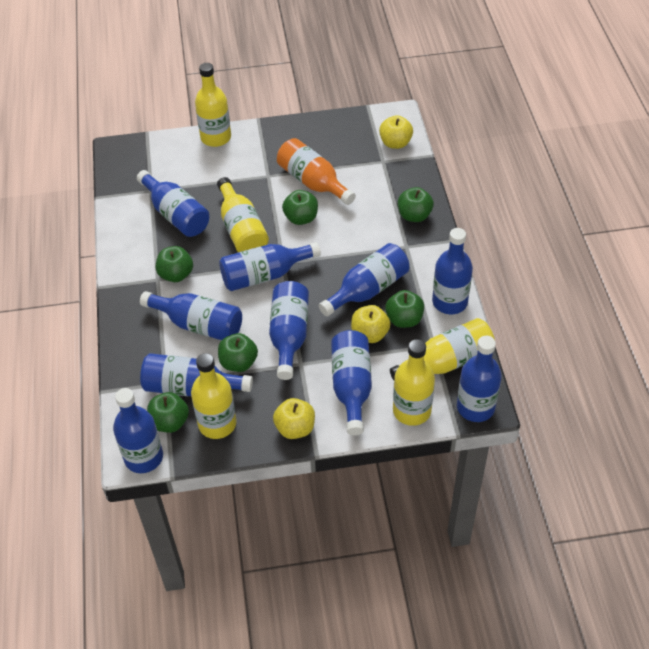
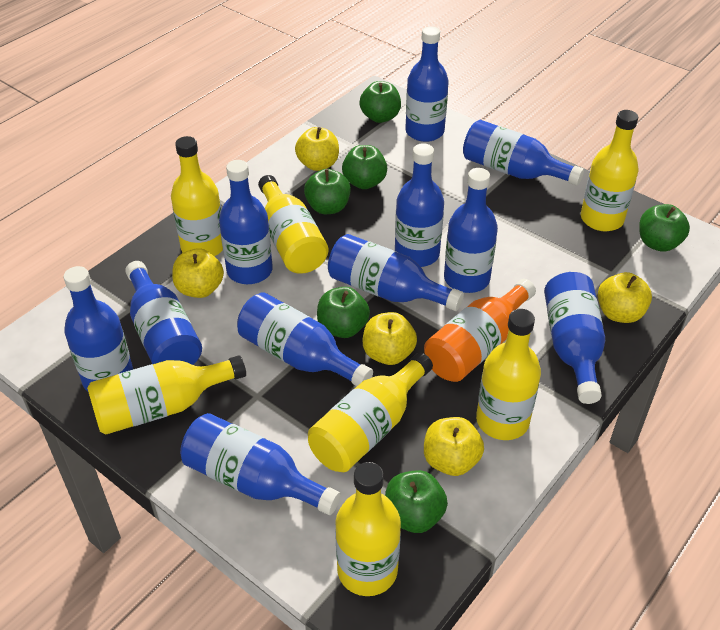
blue bottle: 10 -> 11
yellow apple: 3 -> 5
yellow bottle: 5 -> 7

